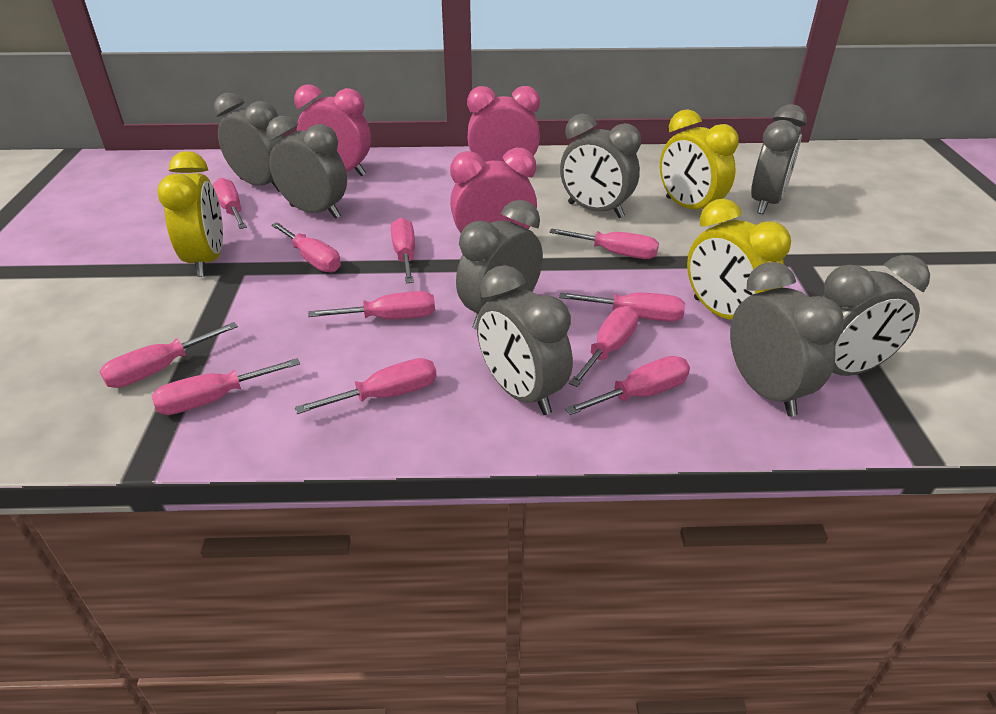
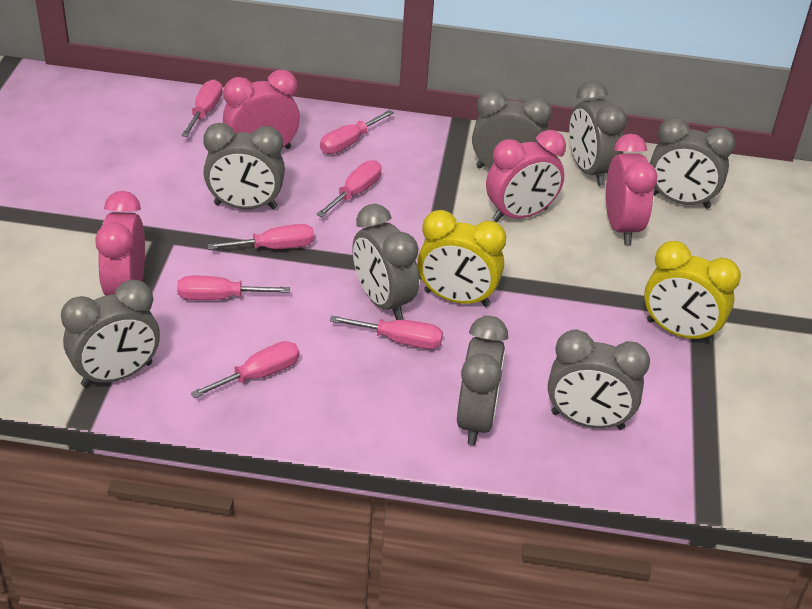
pink clock: 3 -> 4
pink screwdriver: 11 -> 7
yellow clock: 3 -> 2

